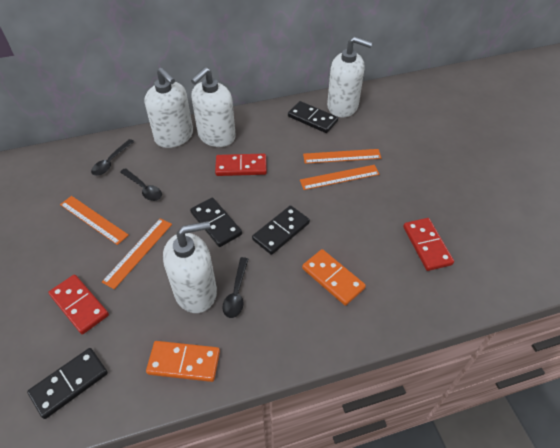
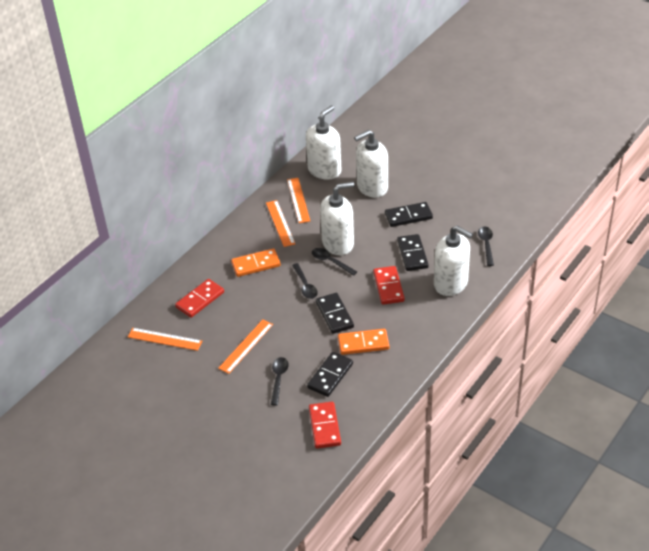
black spoon: 3 -> 4

